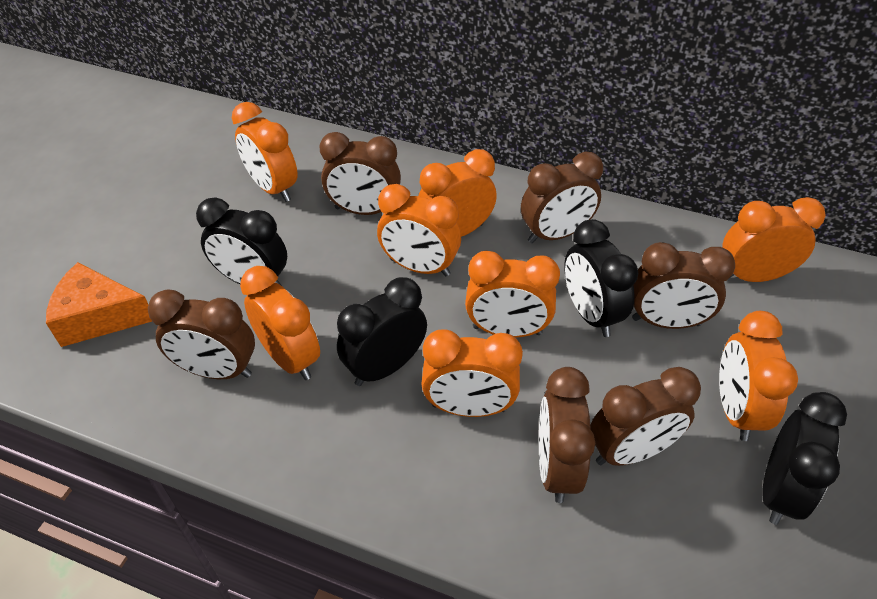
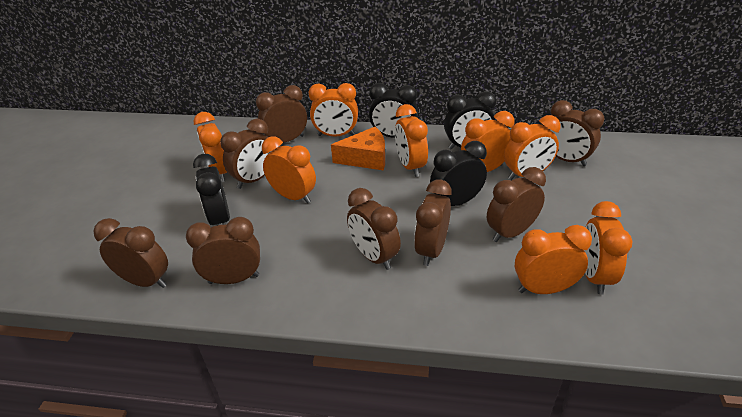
brown clock: 6 -> 8

